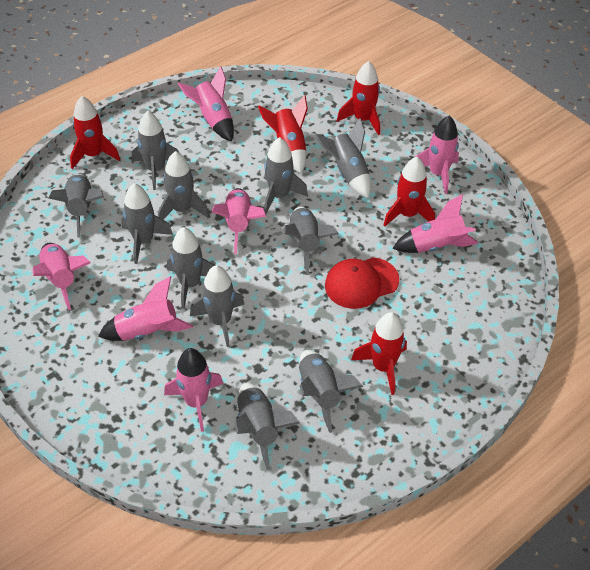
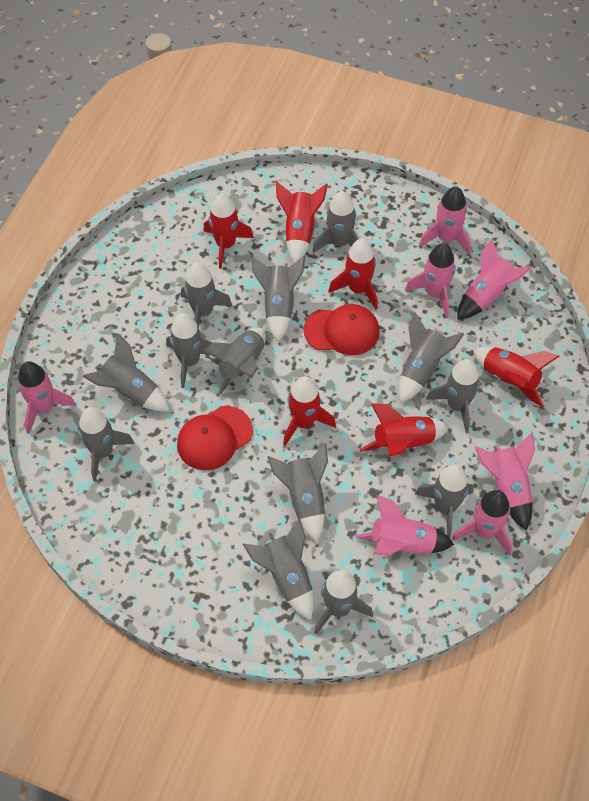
grey rocket: 11 -> 13
red cap: 1 -> 2
red rocket: 5 -> 6

